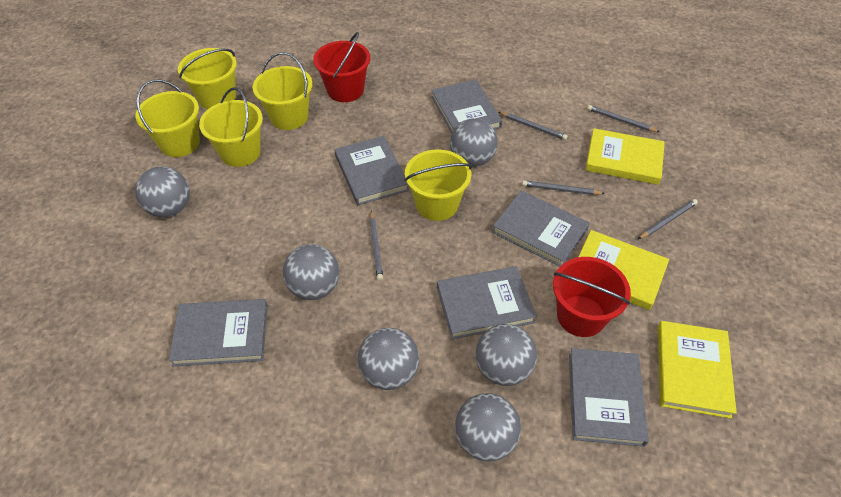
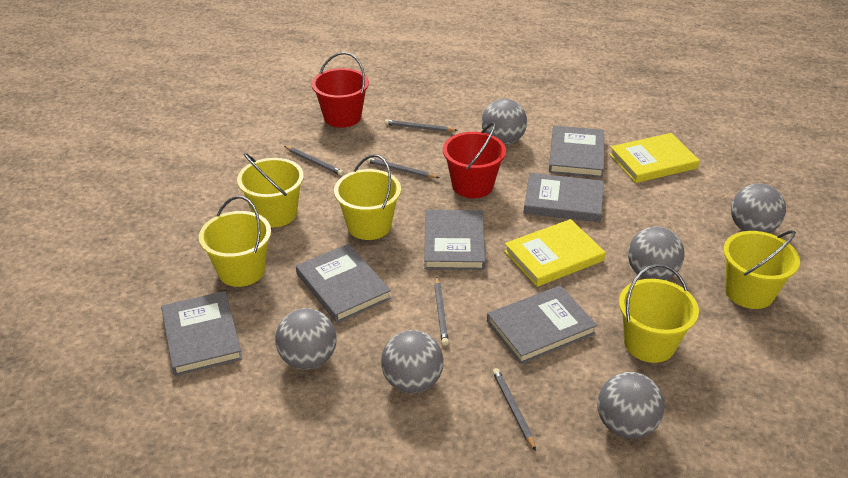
yellow book: 3 -> 2

